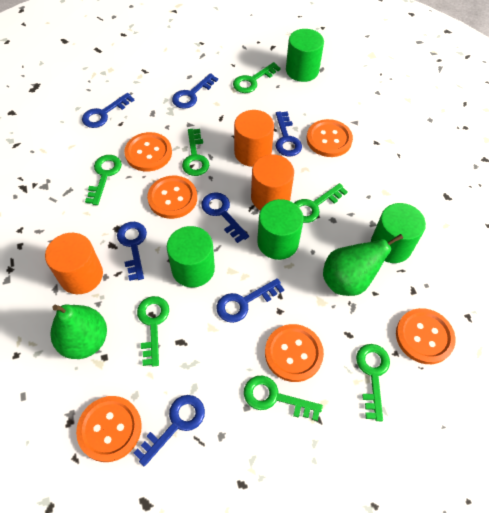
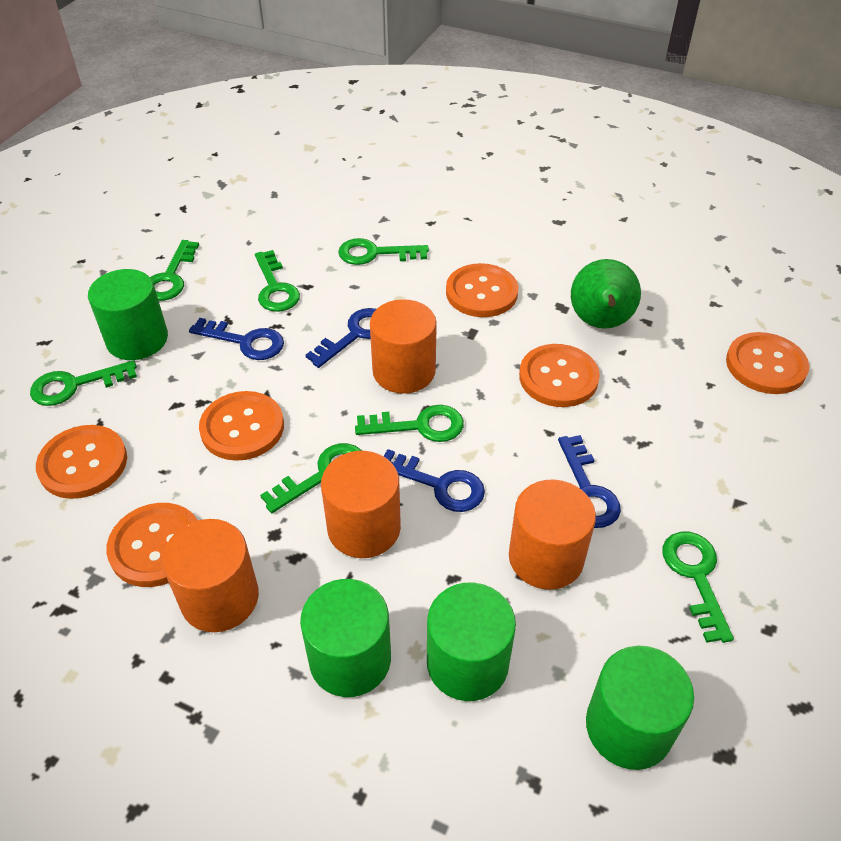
blue key: 7 -> 4
green pear: 2 -> 1
orange cylinder: 3 -> 4

